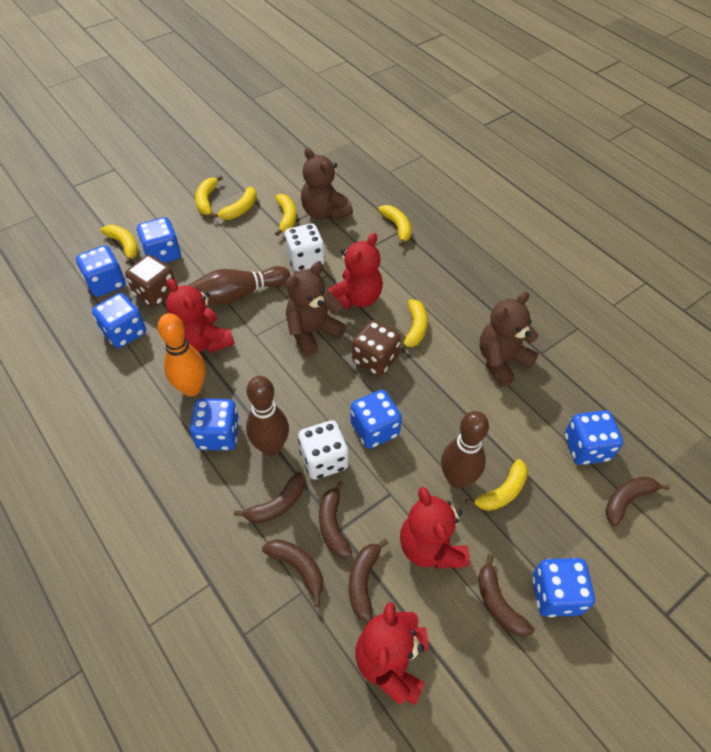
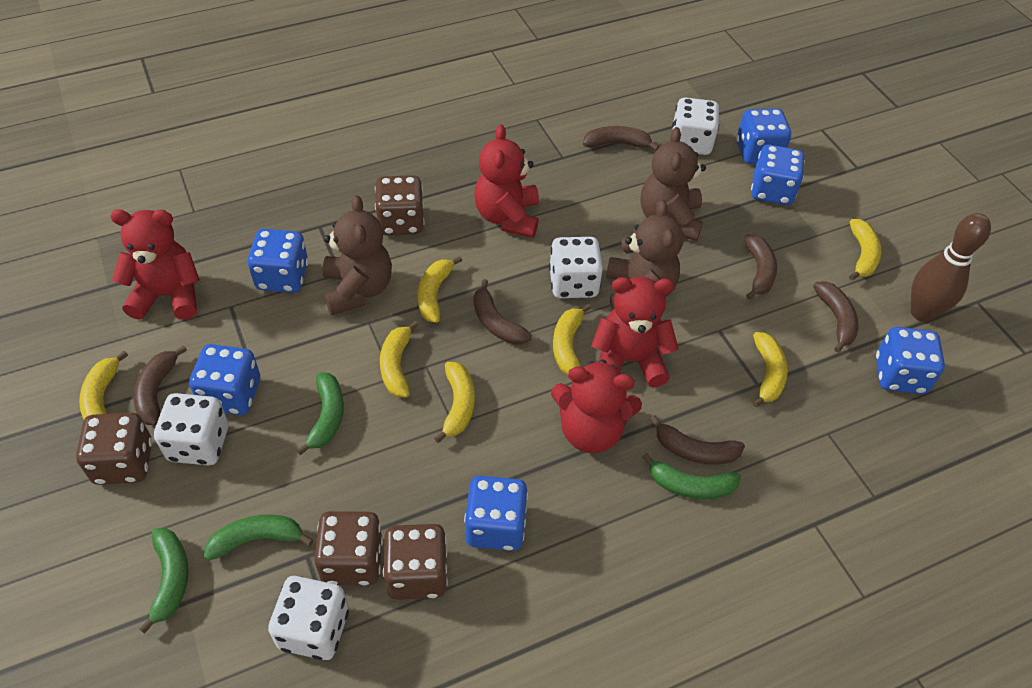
blue dice: 7 -> 6
brown bowling pin: 3 -> 1
brown dice: 2 -> 4
green banana: 0 -> 4
orange bowling pin: 1 -> 0
white dice: 2 -> 4

